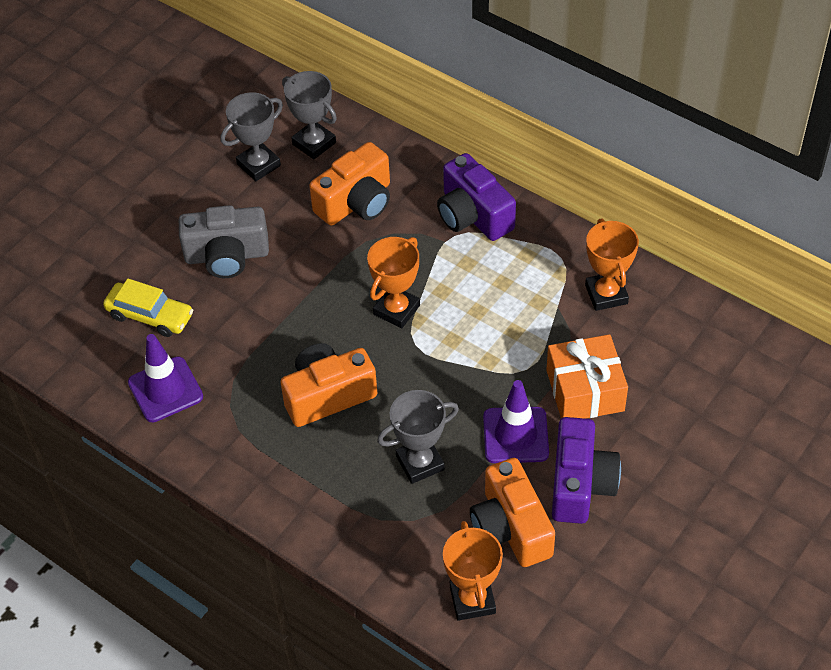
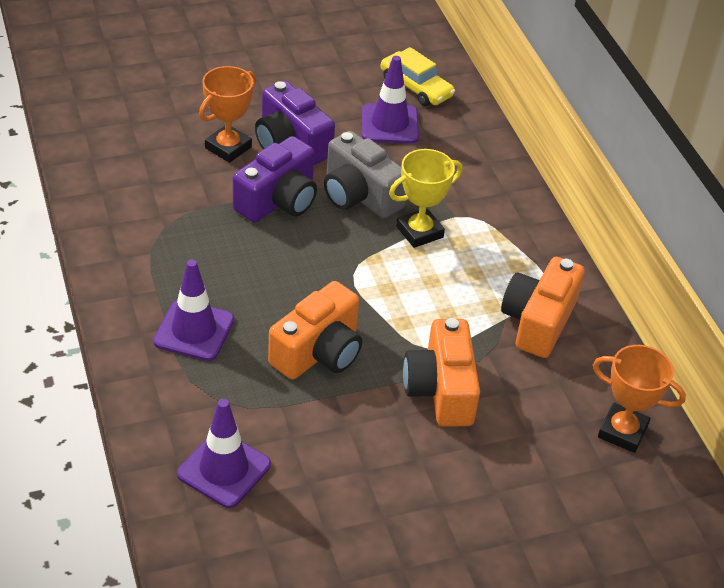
grey trophy: 3 -> 0
orange gift: 1 -> 0
orange trophy: 3 -> 2
purple traffic cone: 2 -> 3
yellow trophy: 0 -> 1

